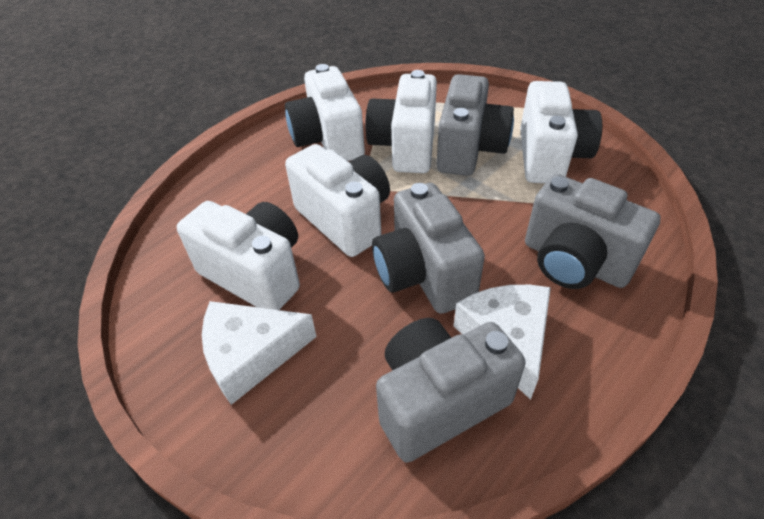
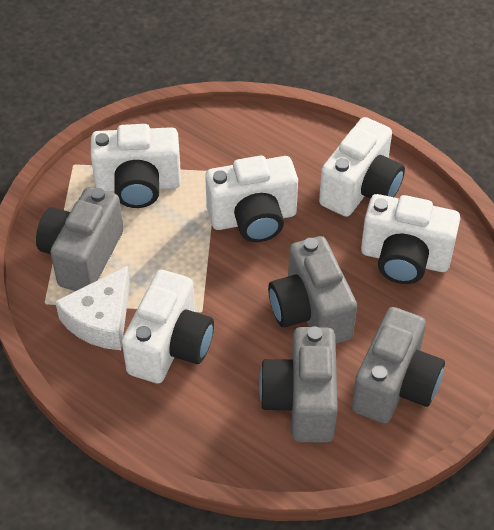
white cheese: 2 -> 1

